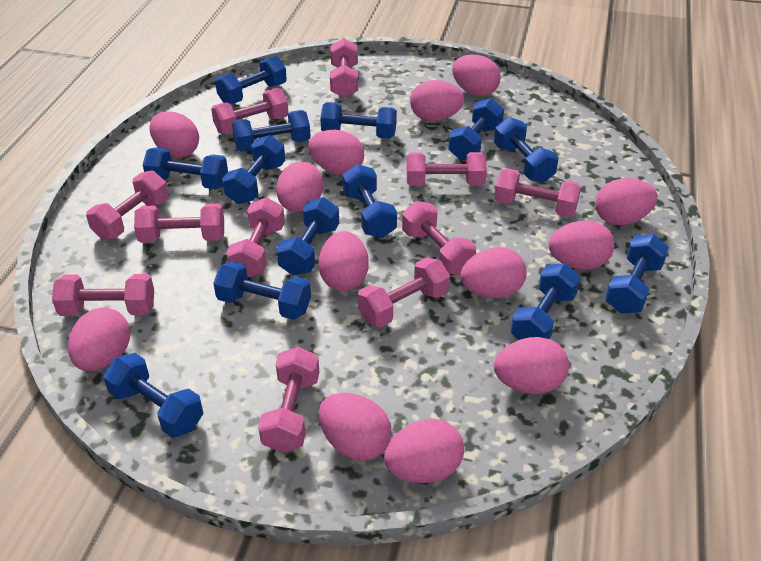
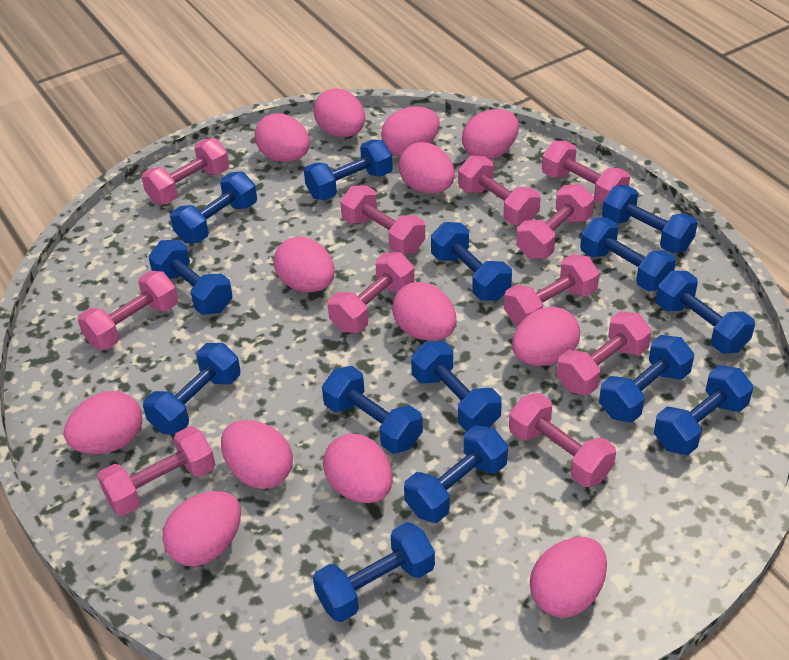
blue dumbbell: 13 -> 14

